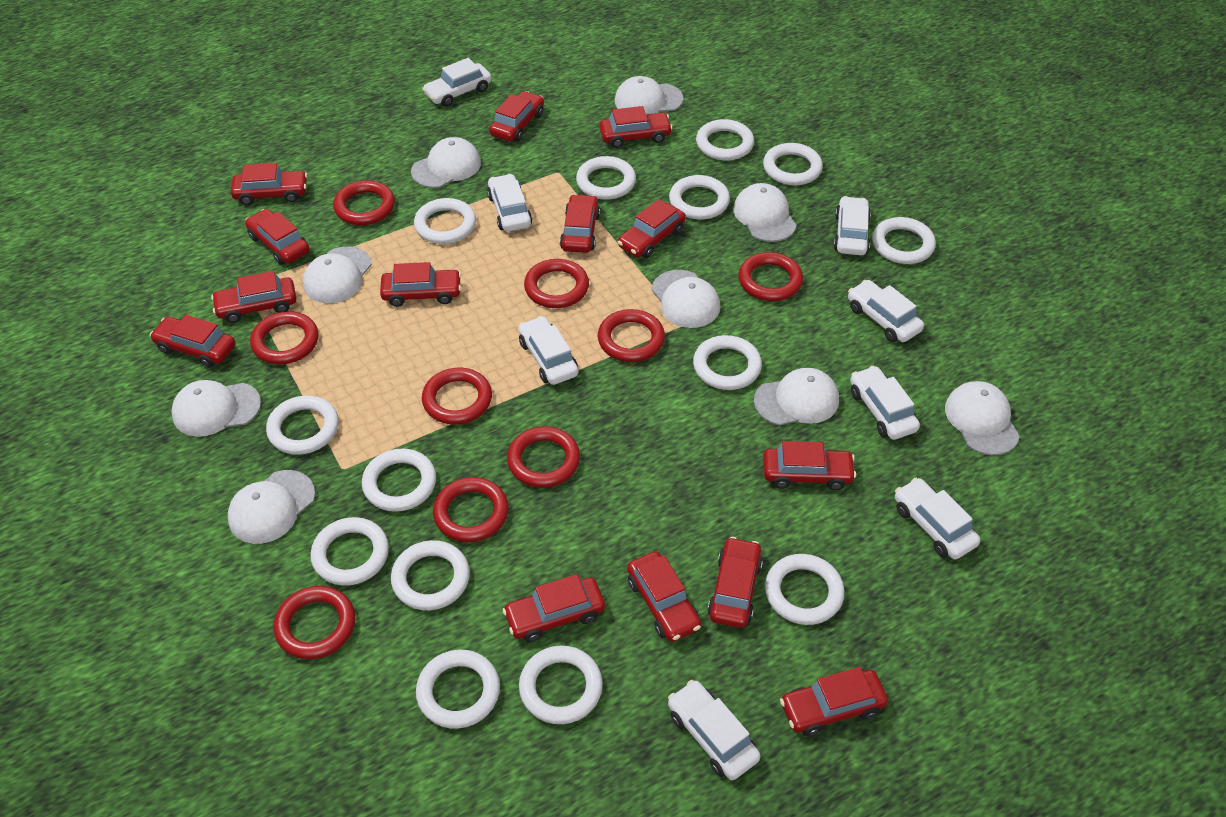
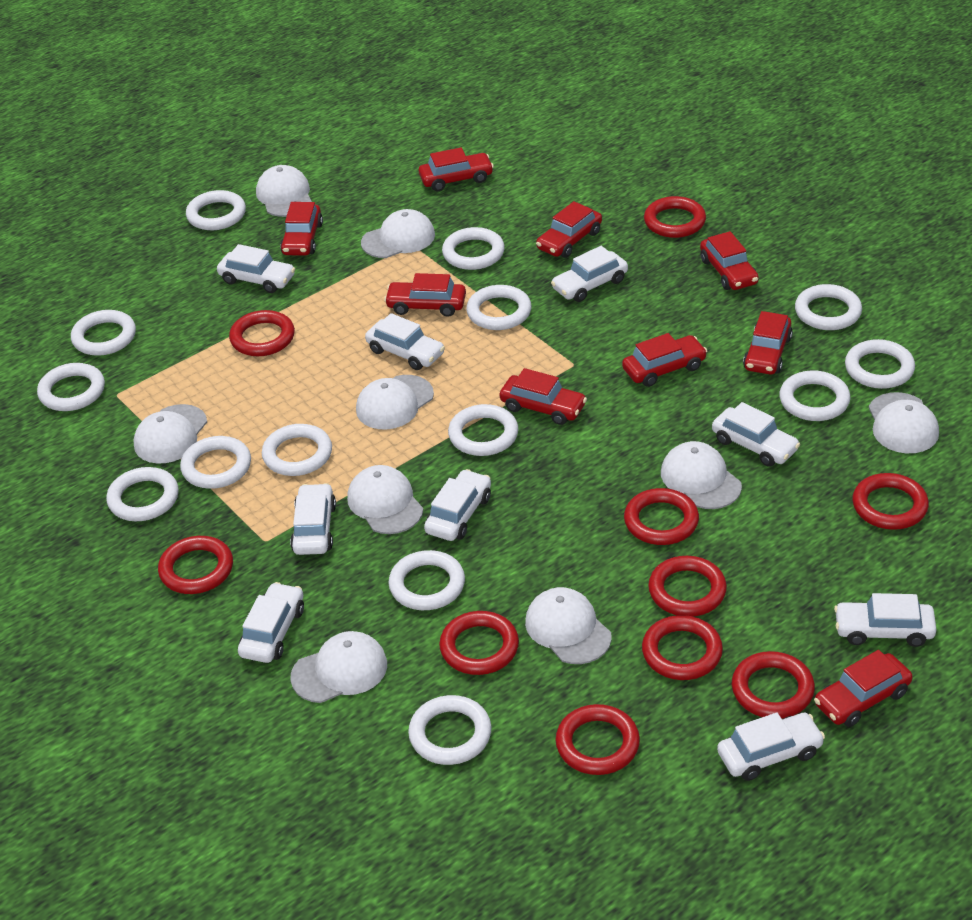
red car: 14 -> 9
red ring: 9 -> 10
white car: 8 -> 9

